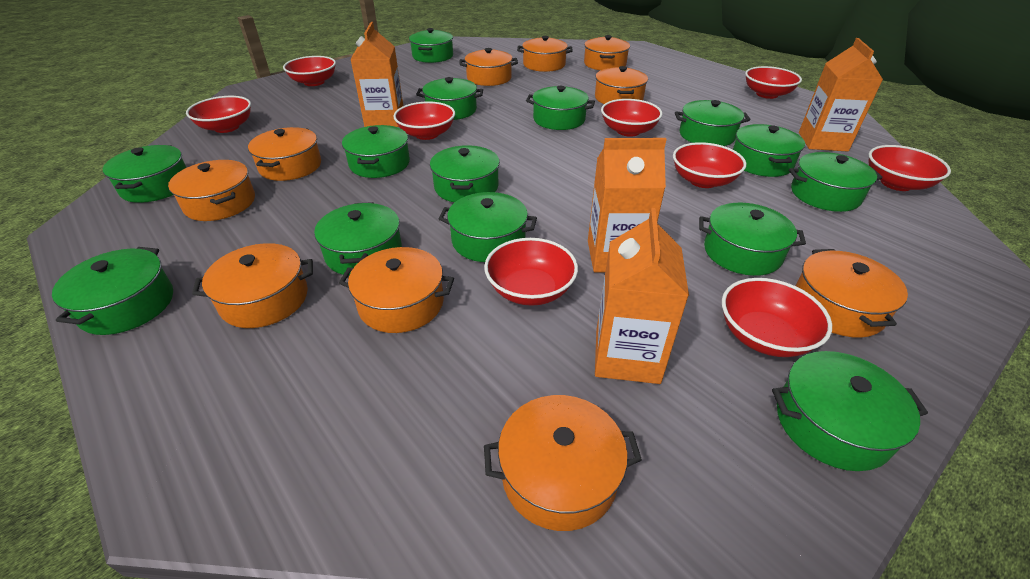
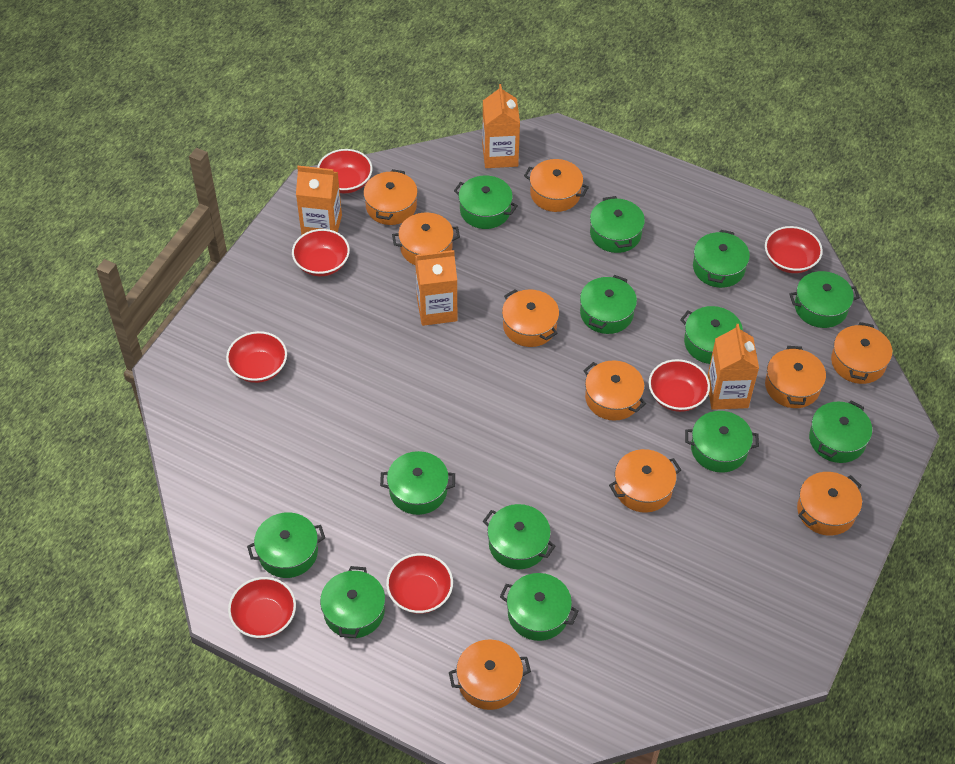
green pot: 14 -> 13
red bowl: 9 -> 7

